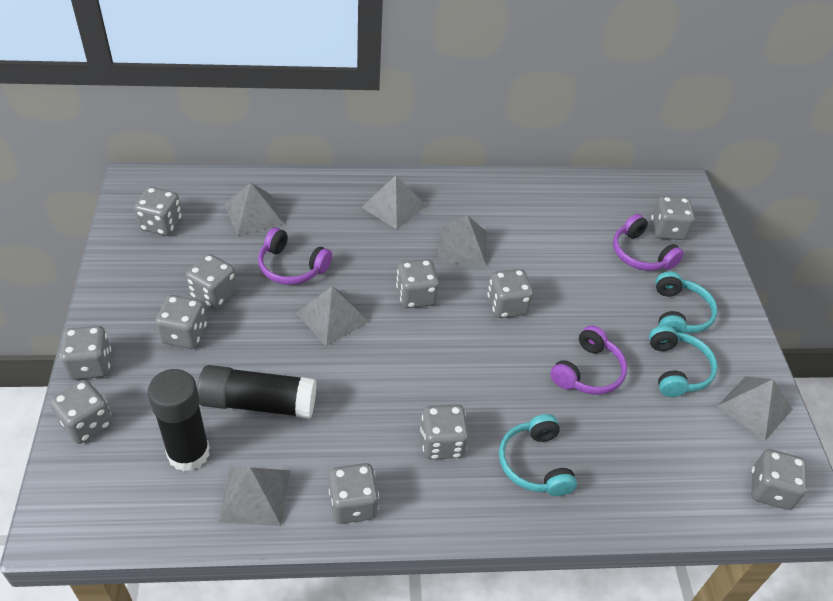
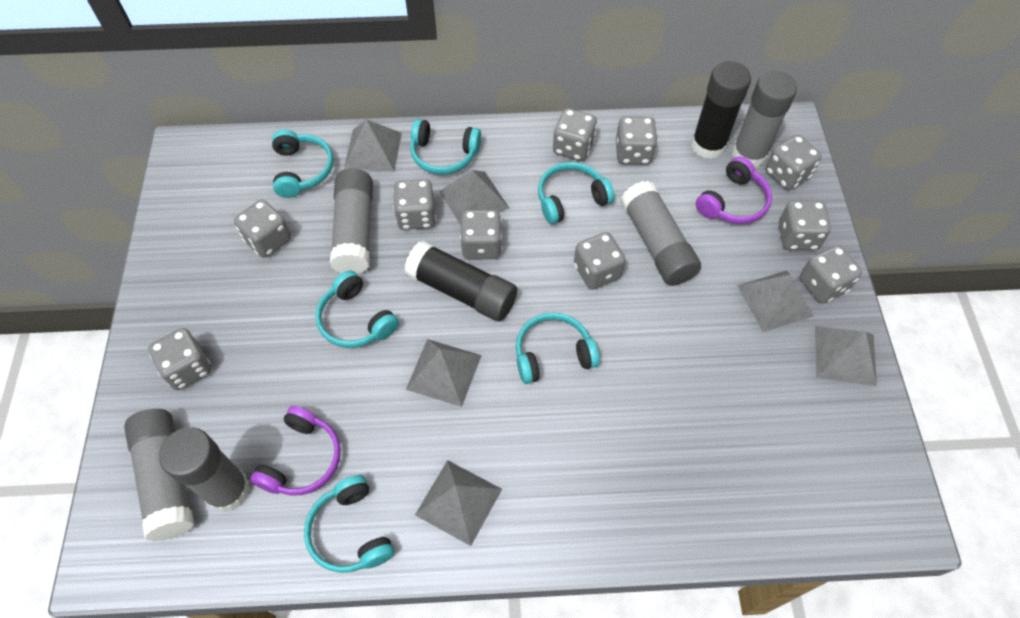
grey dice: 11 -> 10
grey glue stick: 0 -> 5
purple headphones: 3 -> 2
turquoise headphones: 3 -> 6

